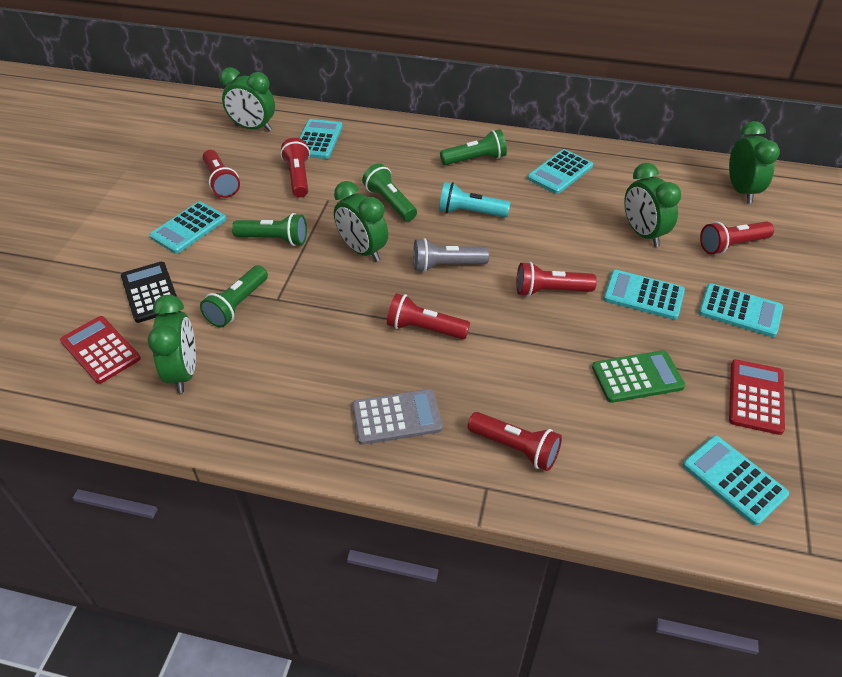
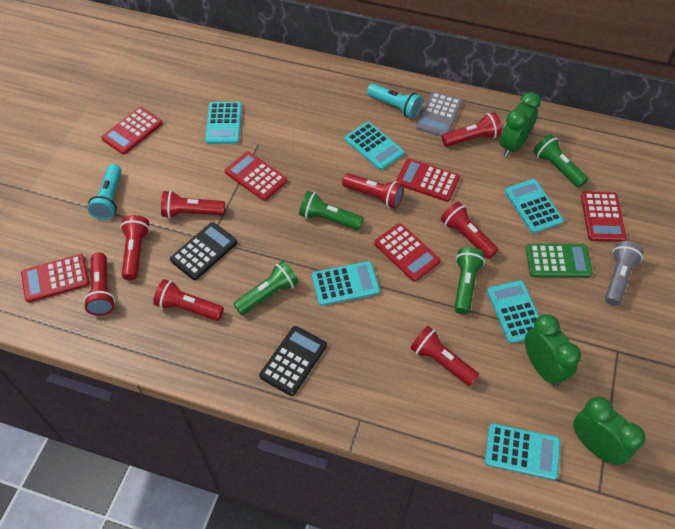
black calculator: 1 -> 2
green clock: 5 -> 3
red calculator: 2 -> 6
red flashlight: 6 -> 8
turquoise flashlight: 1 -> 2

